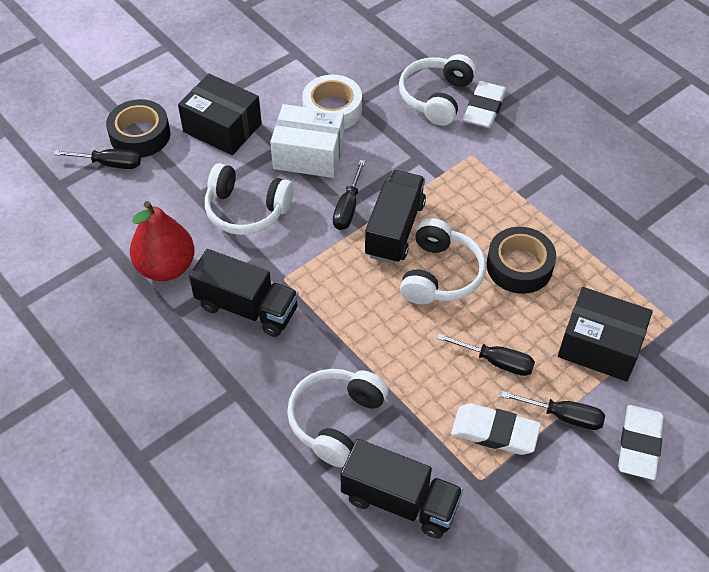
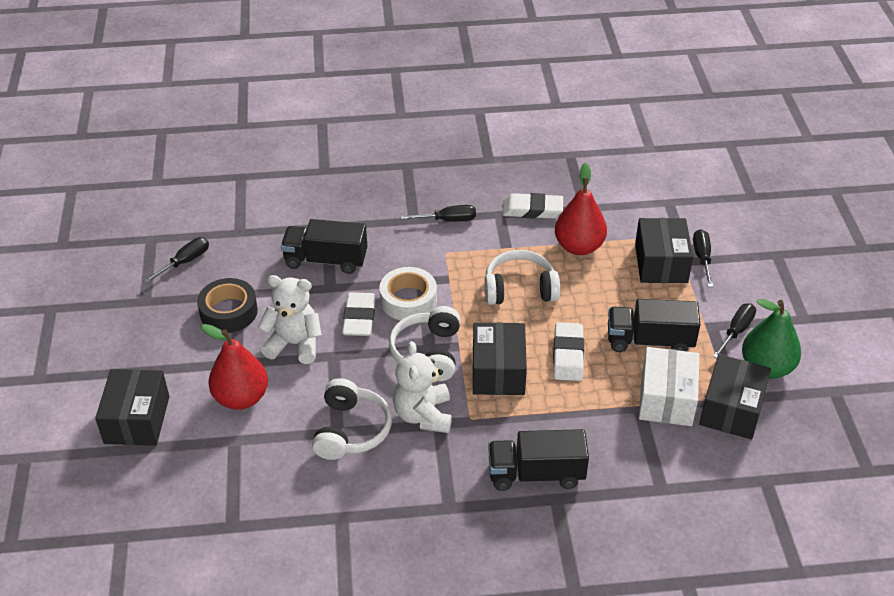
black box: 2 -> 4
black tape: 2 -> 1
green pear: 0 -> 1
red pear: 1 -> 2
white headphones: 4 -> 3
white teddy bear: 0 -> 2

